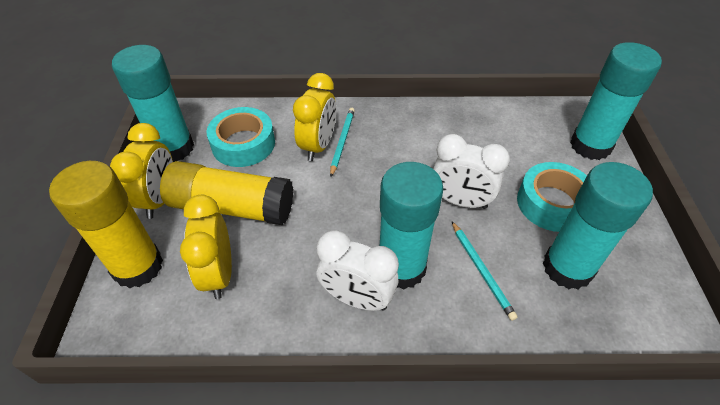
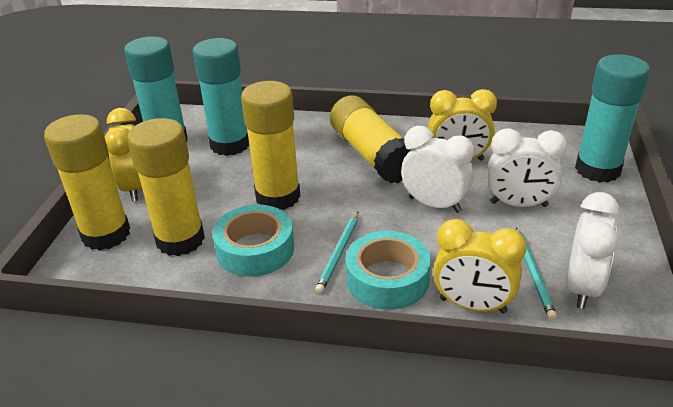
turquoise glue stick: 4 -> 3
white clock: 2 -> 3
yellow glue stick: 2 -> 4

